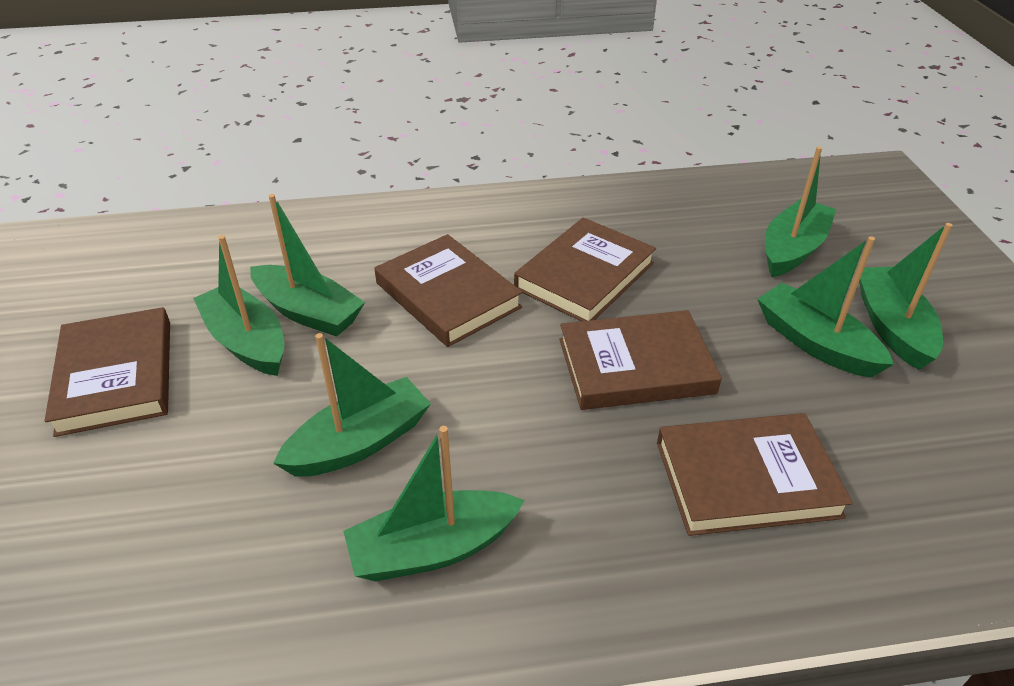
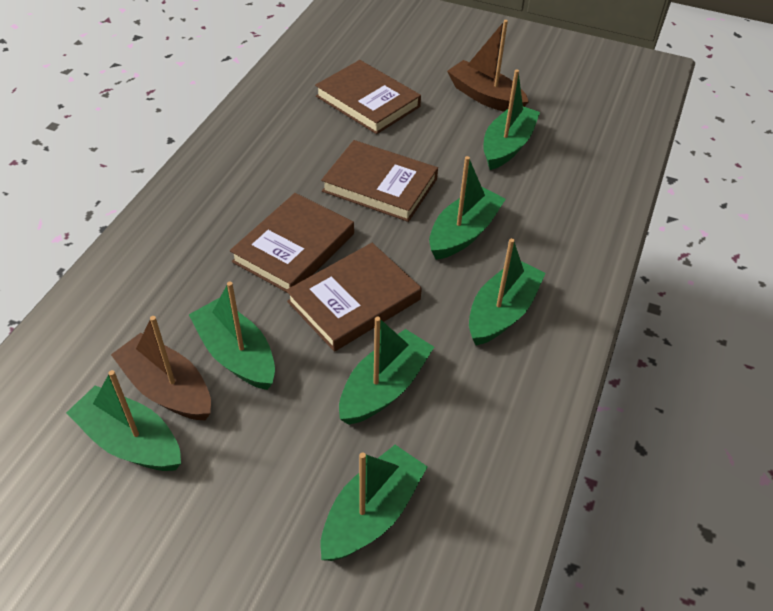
brown boat: 0 -> 2
brown book: 5 -> 4

